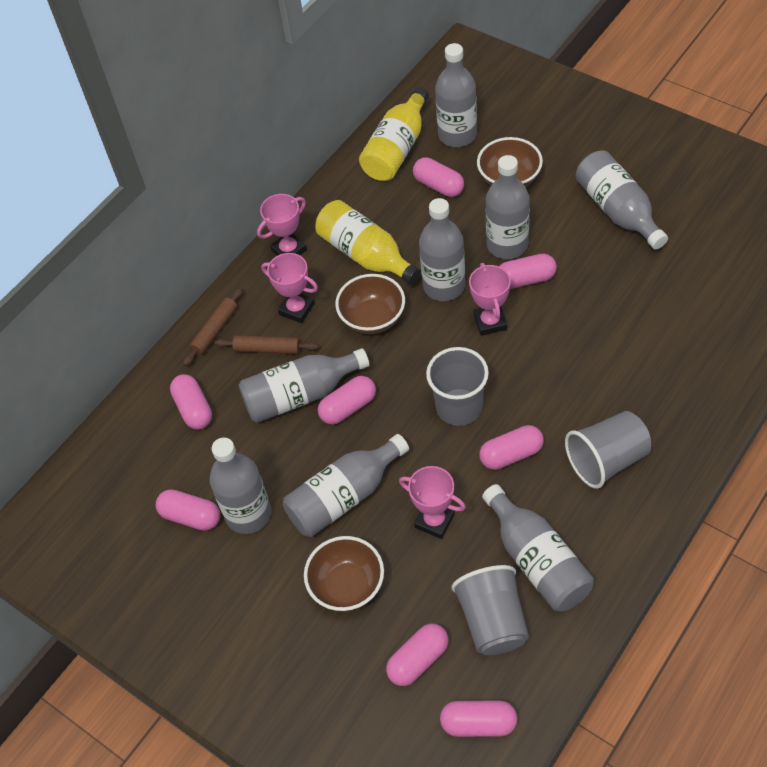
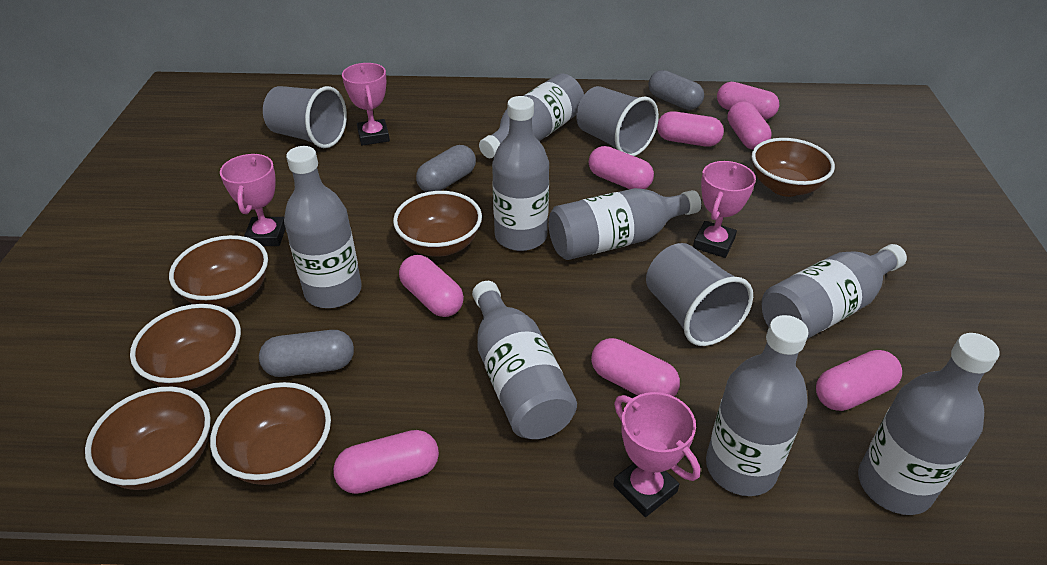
brown bowl: 3 -> 6
brown rolling pin: 2 -> 0
grey capsule: 0 -> 3
yellow bottle: 2 -> 0

